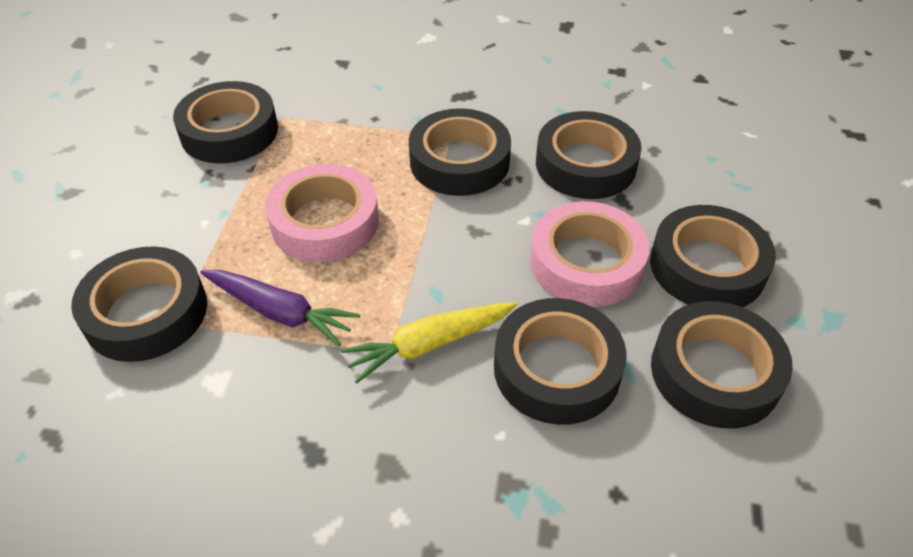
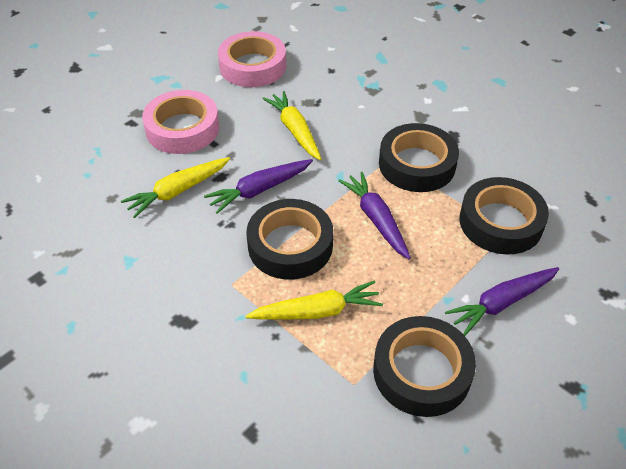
black tape: 7 -> 4
purple carrot: 1 -> 3
yellow carrot: 1 -> 3

